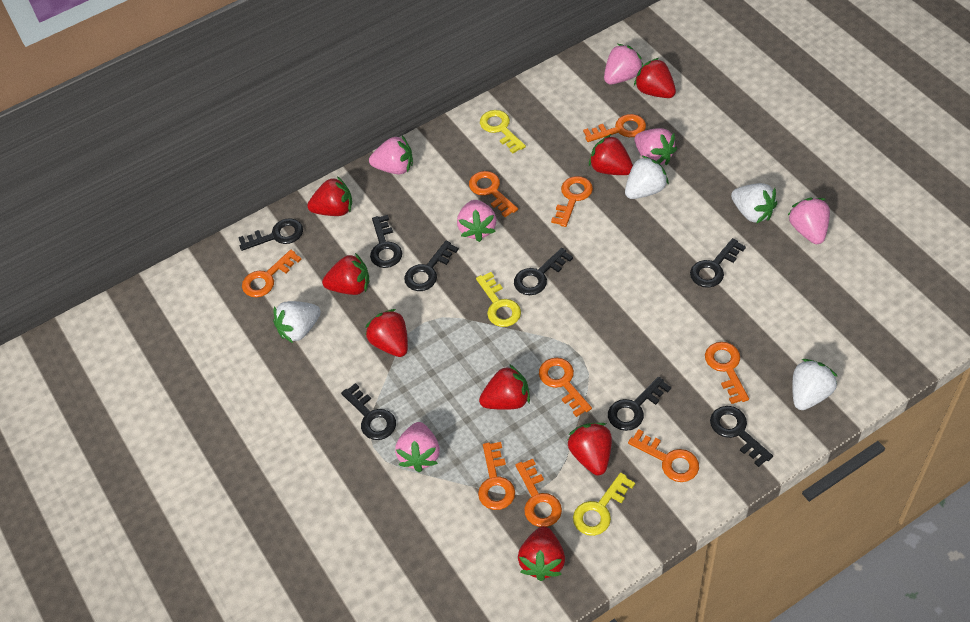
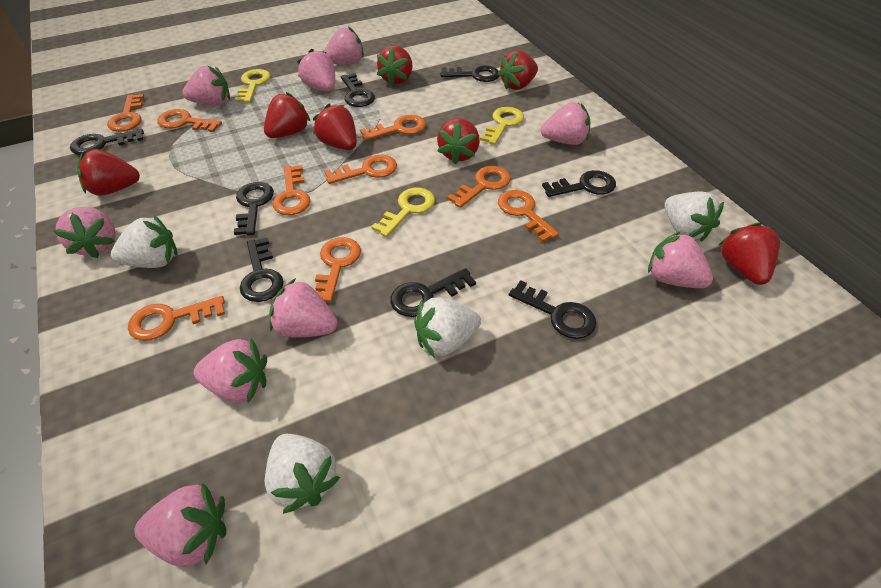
pink strawberry: 6 -> 9
red strawberry: 8 -> 7

